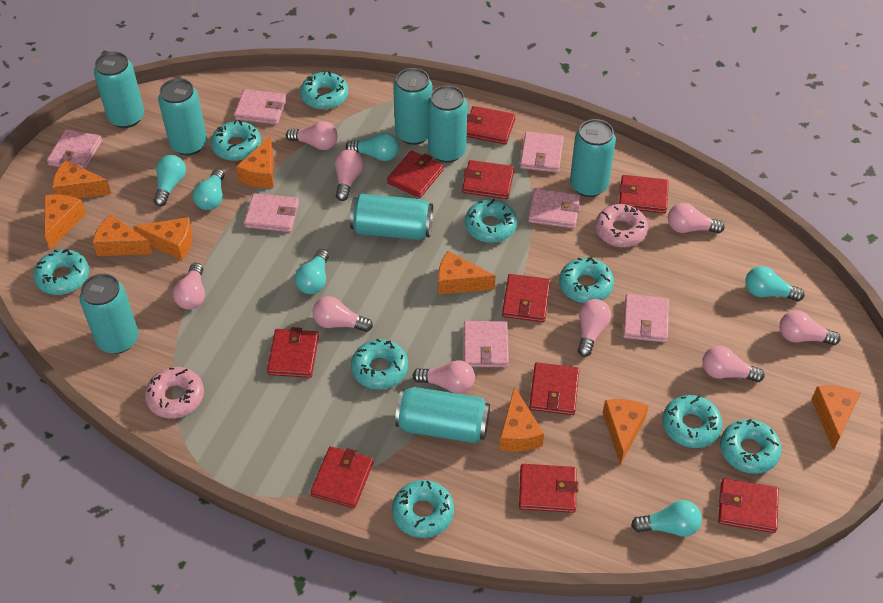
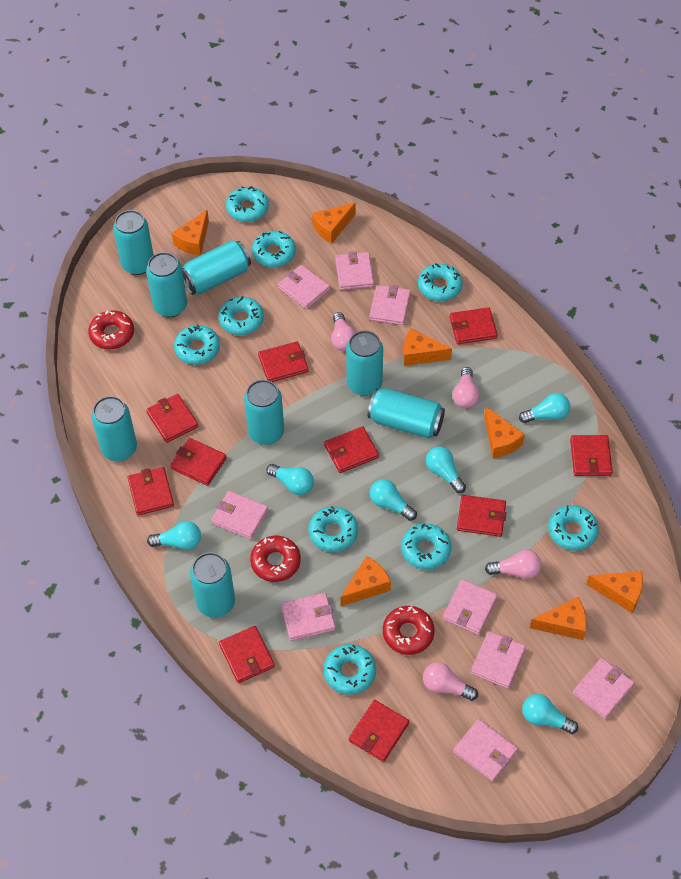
orange cheese: 9 -> 7
pink donut: 2 -> 0
pink light bulb: 9 -> 4
pink wallet: 7 -> 9
red donut: 0 -> 3

